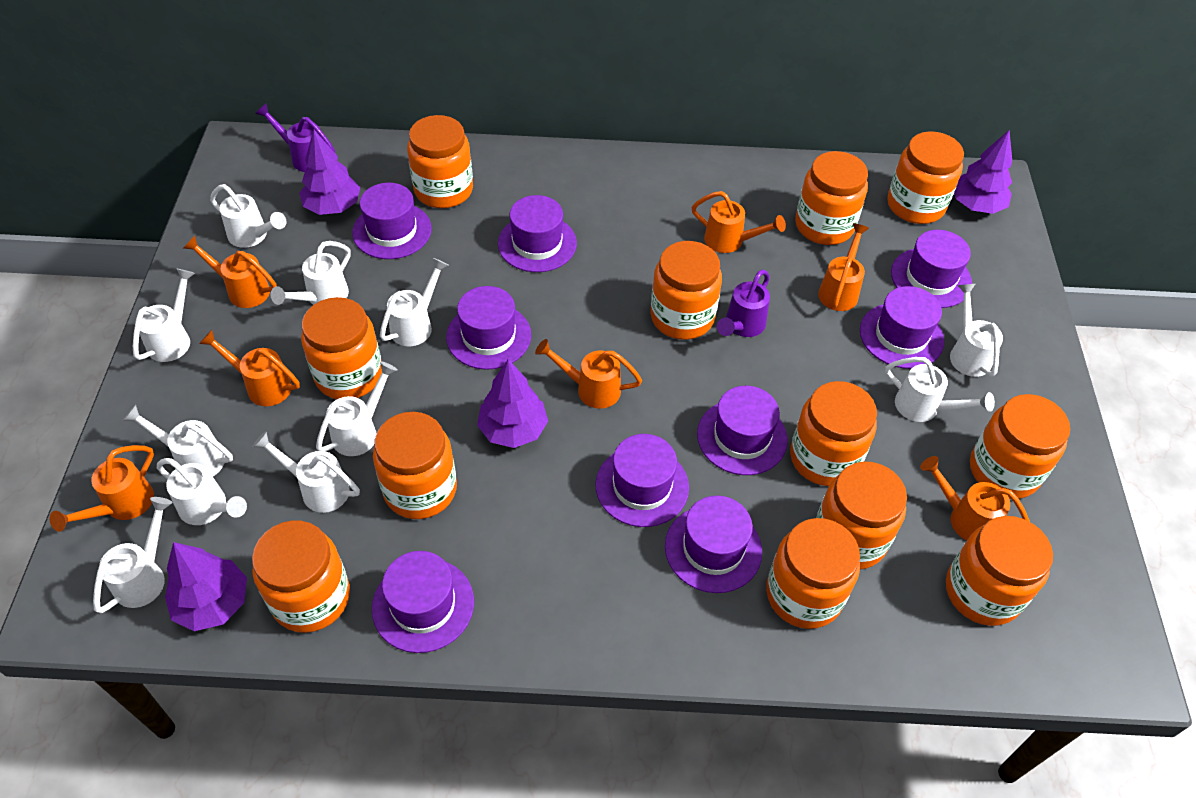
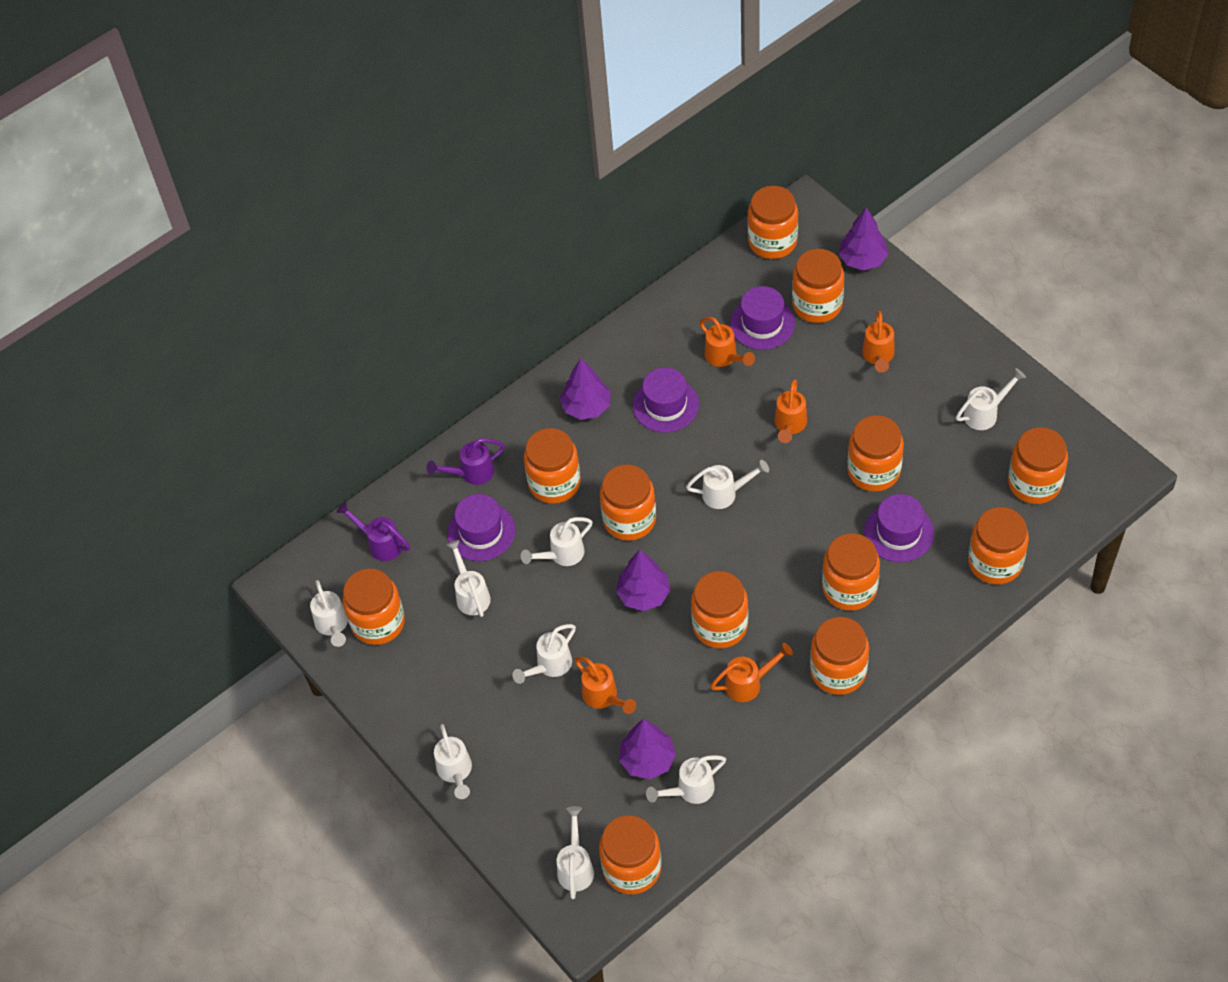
orange watering can: 7 -> 5
purple hat: 9 -> 4
white watering can: 11 -> 9

